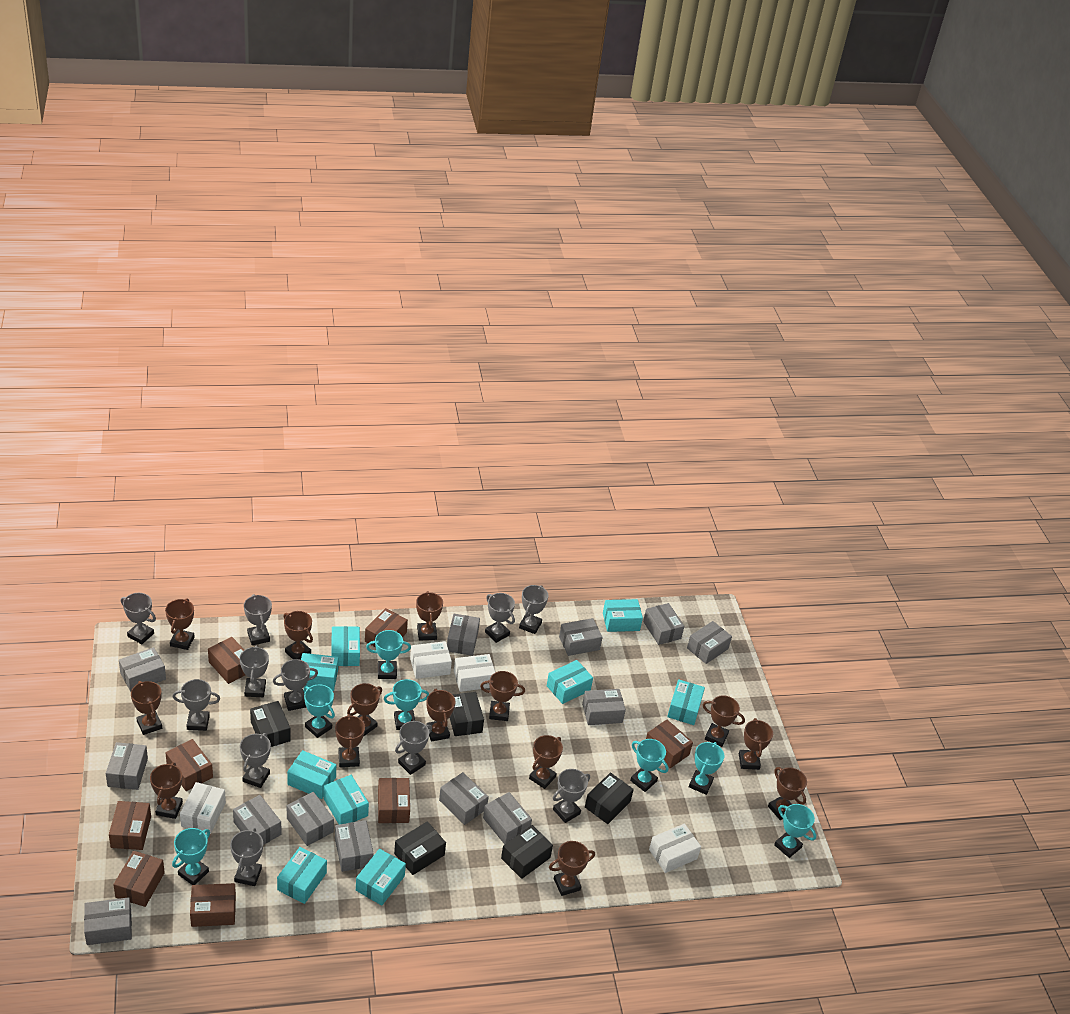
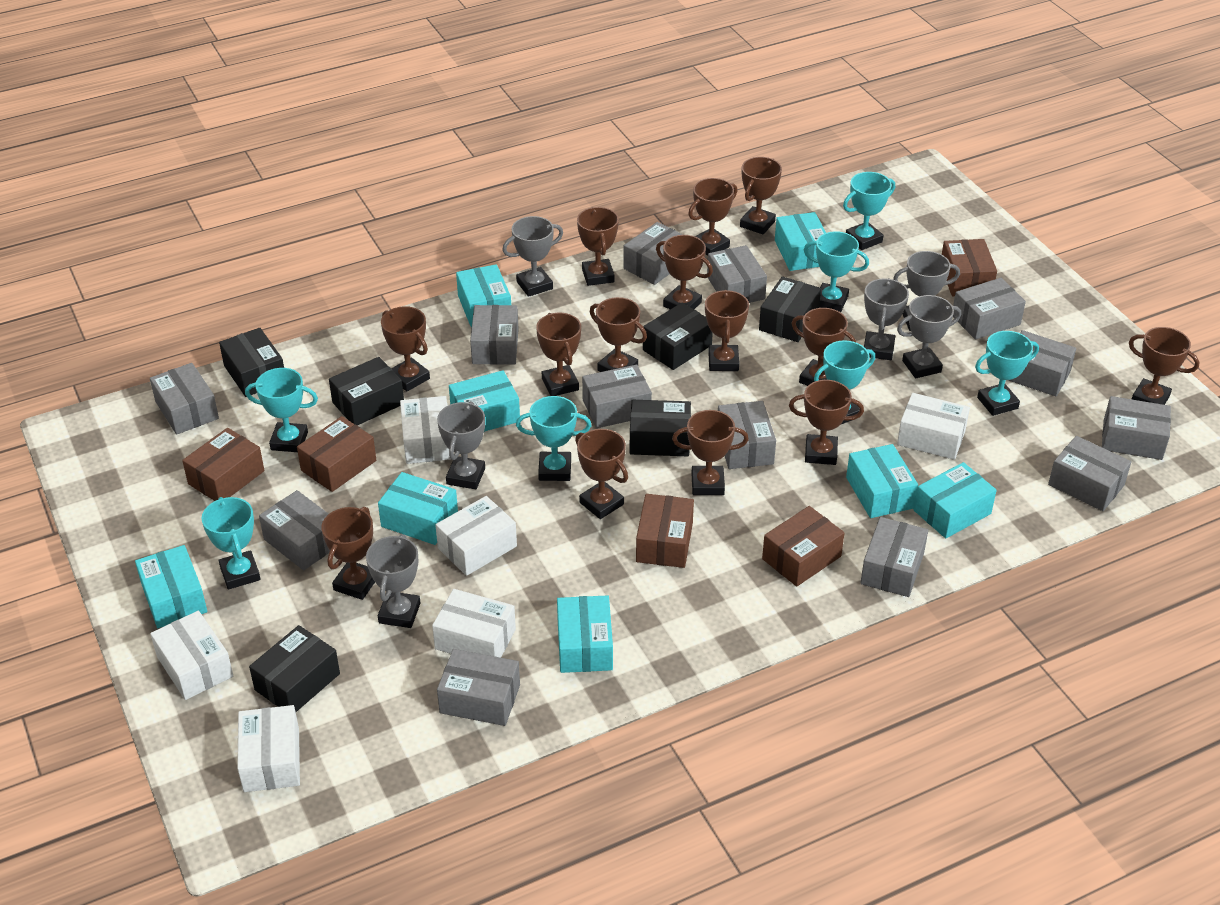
black box: 5 -> 6
brown box: 8 -> 5
grey trophy: 11 -> 6
turquoise box: 9 -> 8
white box: 4 -> 6

